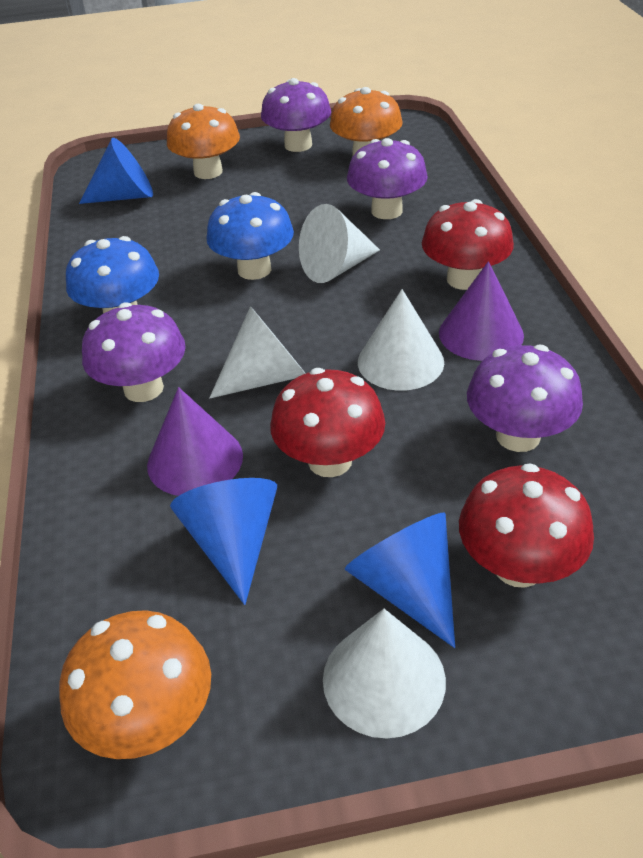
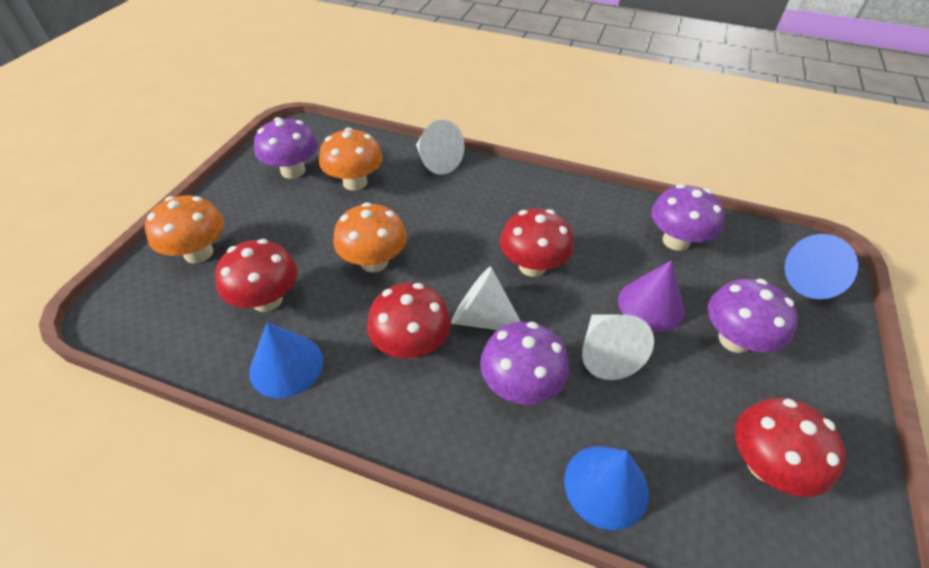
blue mushroom: 2 -> 0
purple cone: 2 -> 1
red mushroom: 3 -> 4
white cone: 4 -> 3

